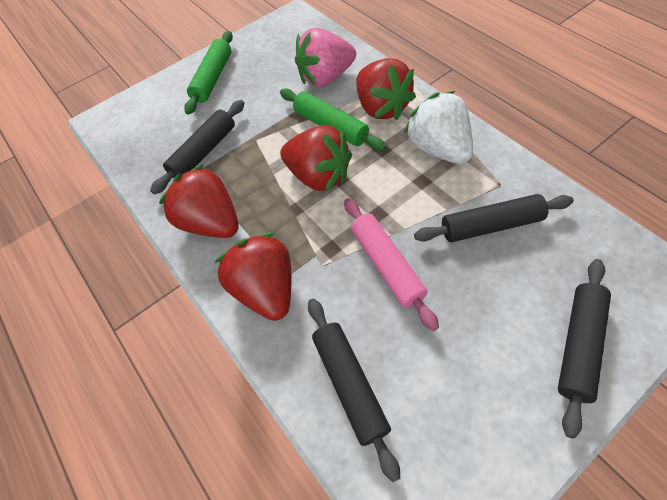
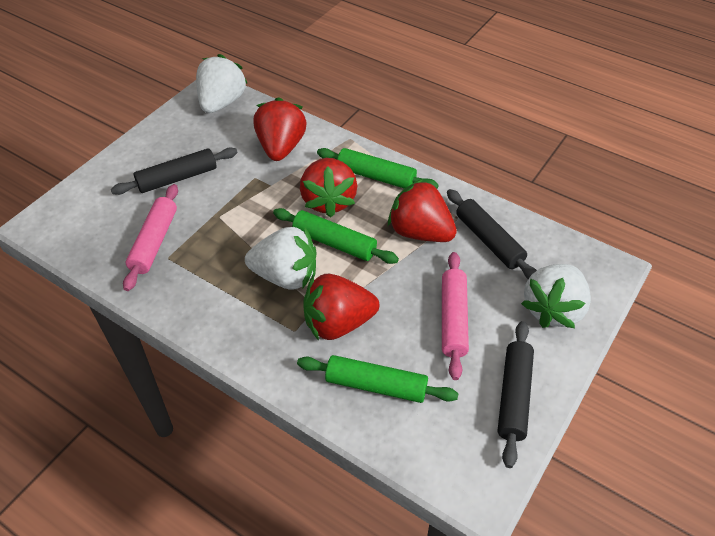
black rolling pin: 4 -> 3
green rolling pin: 2 -> 3
pink rolling pin: 1 -> 2
pink strawberry: 1 -> 0
white strawberry: 1 -> 3

